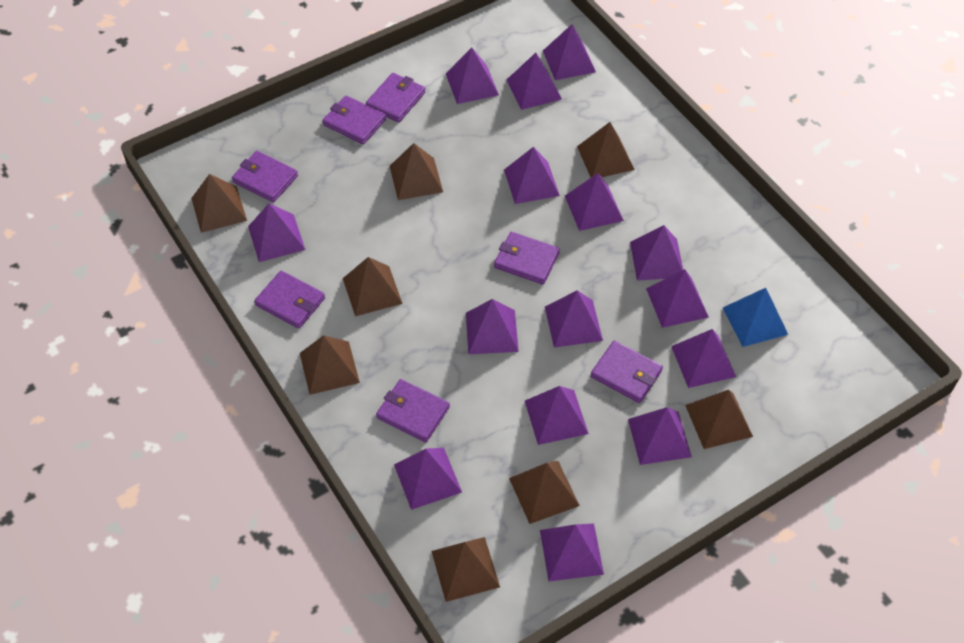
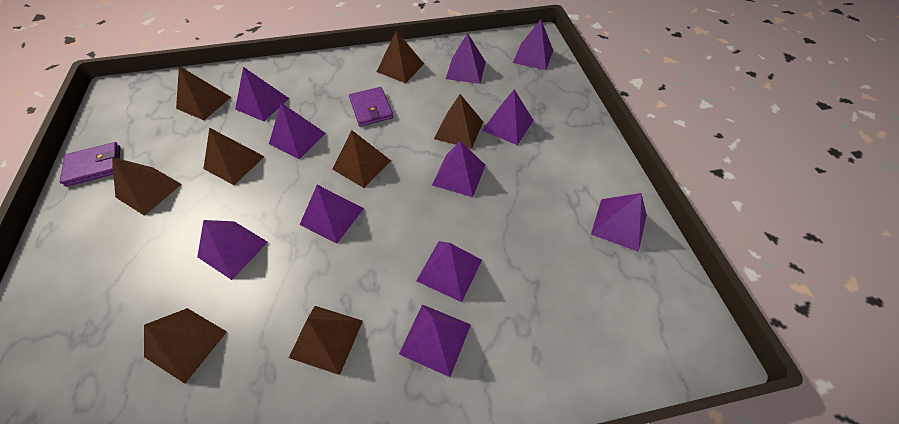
blue pyramid: 1 -> 0
purple pyramid: 15 -> 11
purple wallet: 7 -> 2

